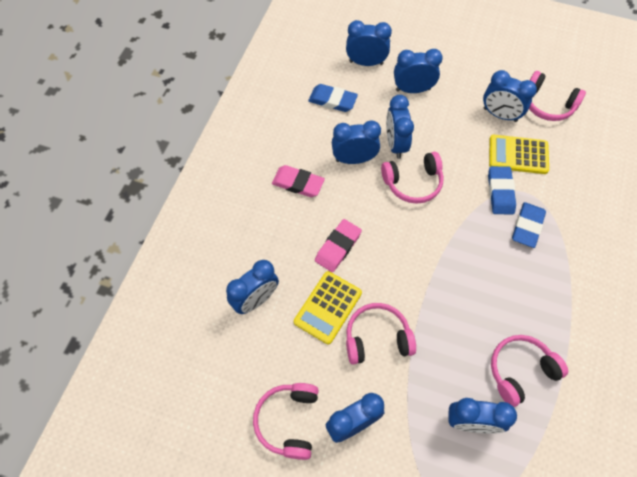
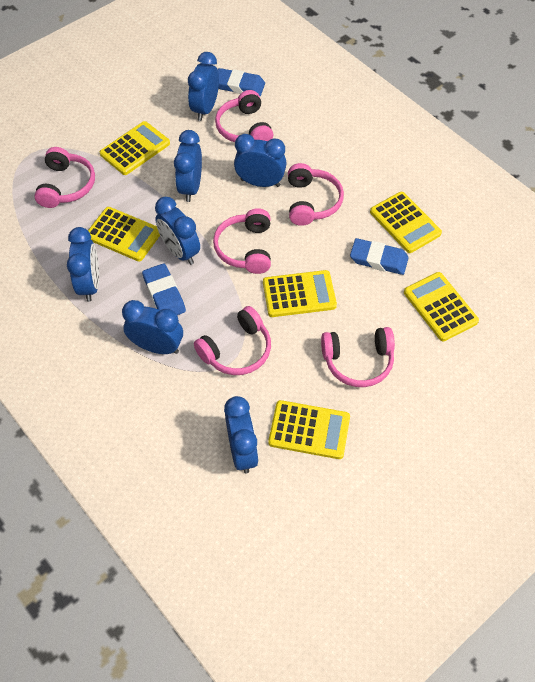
blue clock: 8 -> 7
pink eraser: 2 -> 0
pink headphones: 5 -> 6
yellow calculator: 2 -> 6

